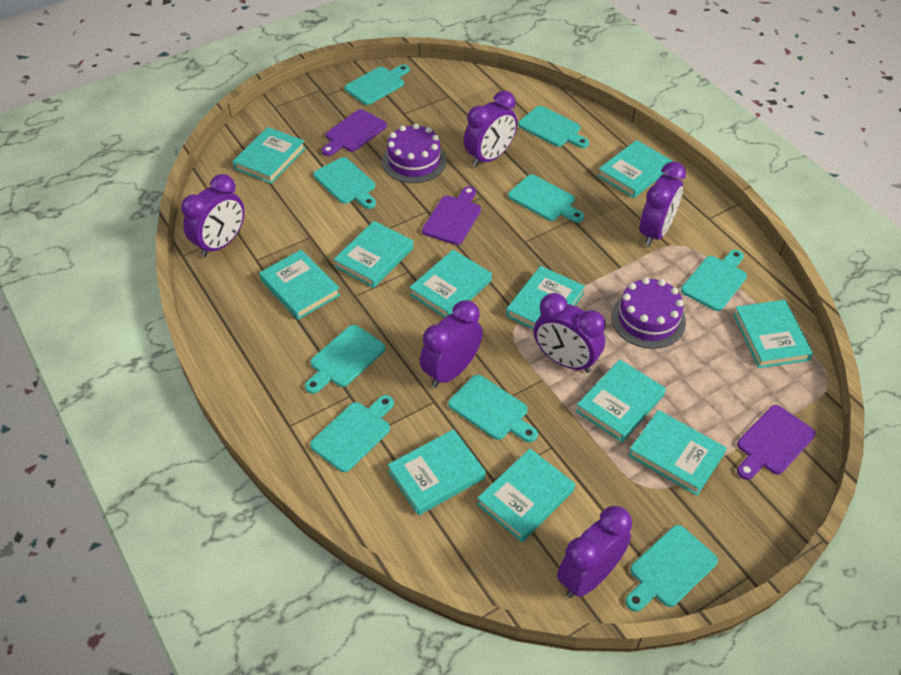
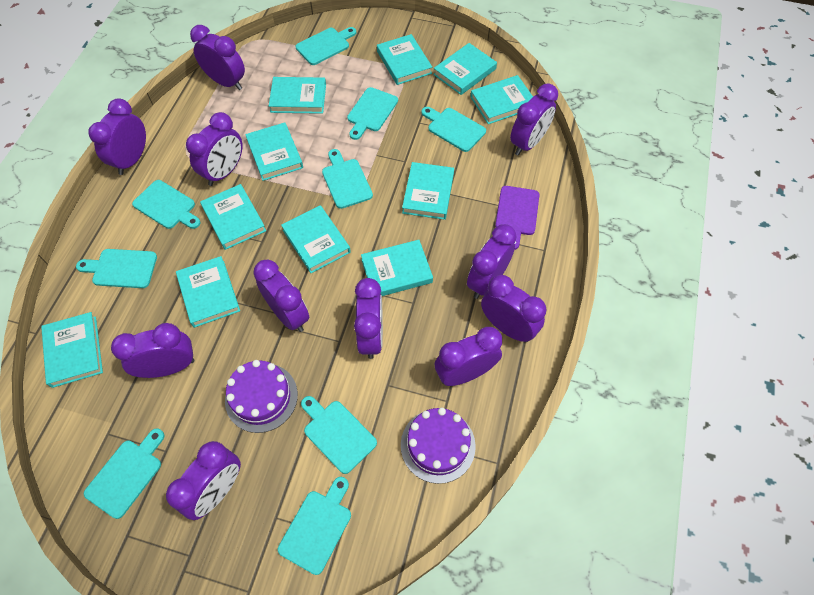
purple clock: 6 -> 11
purple cutting board: 3 -> 1

